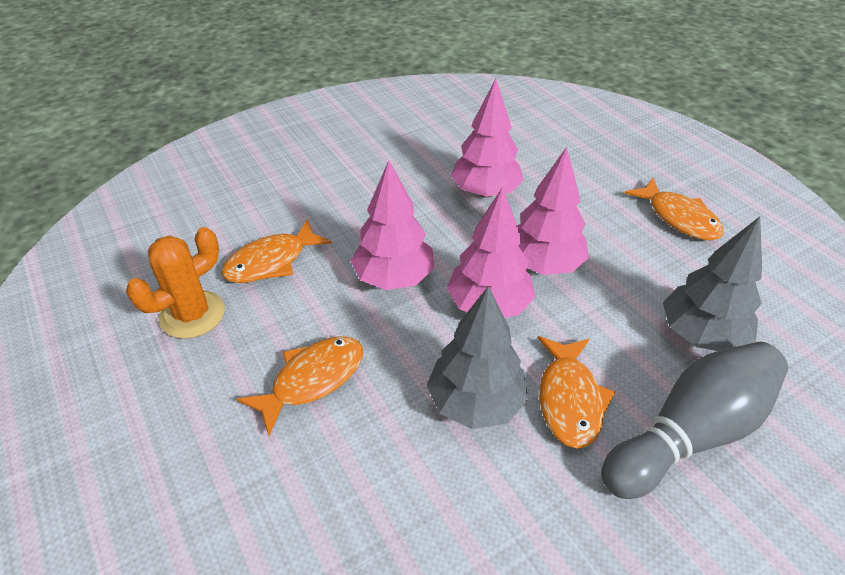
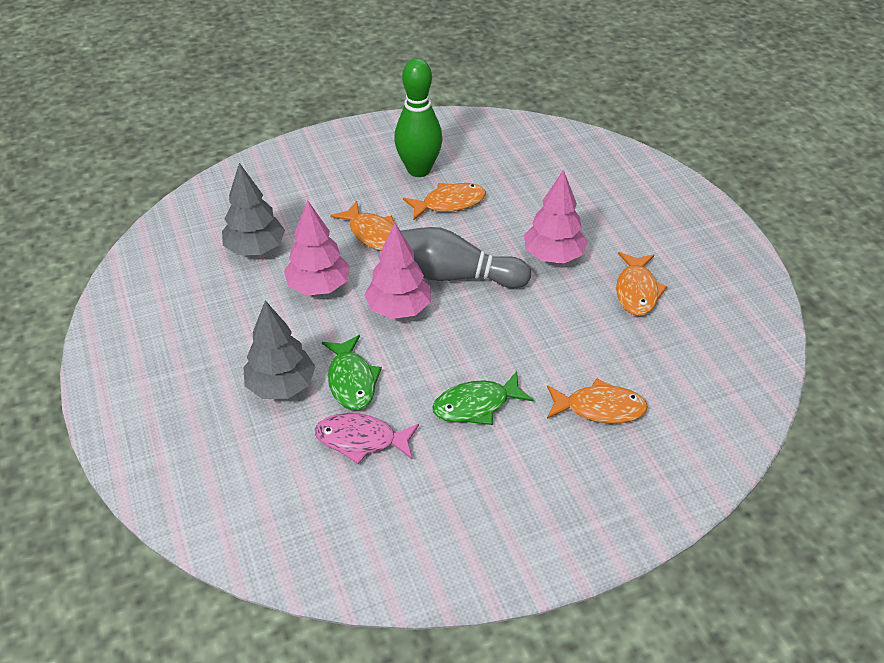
green bowling pin: 0 -> 1
green fish: 0 -> 2
orange cactus: 1 -> 0
pink fish: 0 -> 1
pink tree: 4 -> 3

